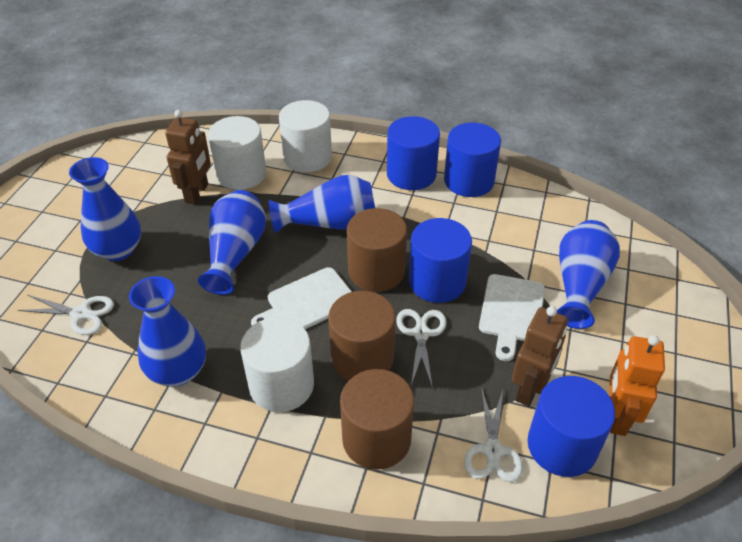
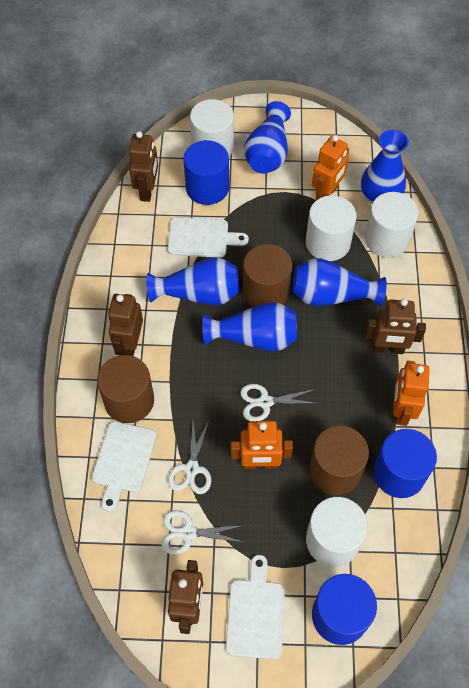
blue cylinder: 4 -> 3
brown robot: 2 -> 4
orange robot: 1 -> 3
white cutting board: 2 -> 3
white cylinder: 3 -> 4

